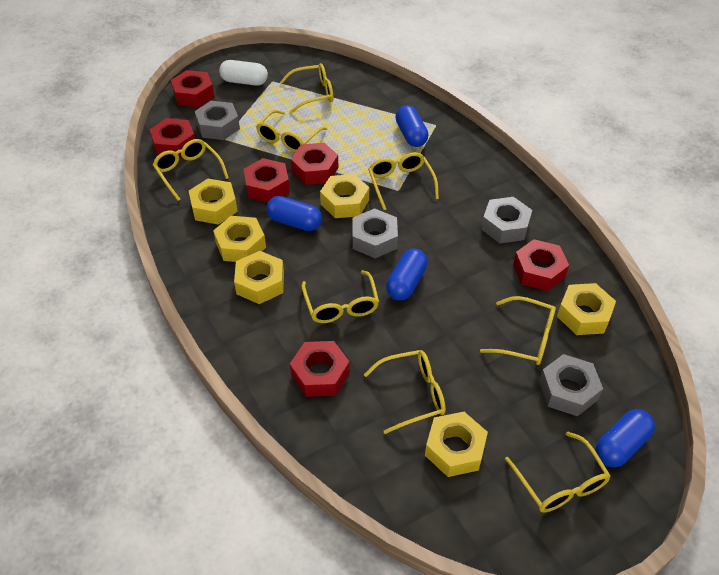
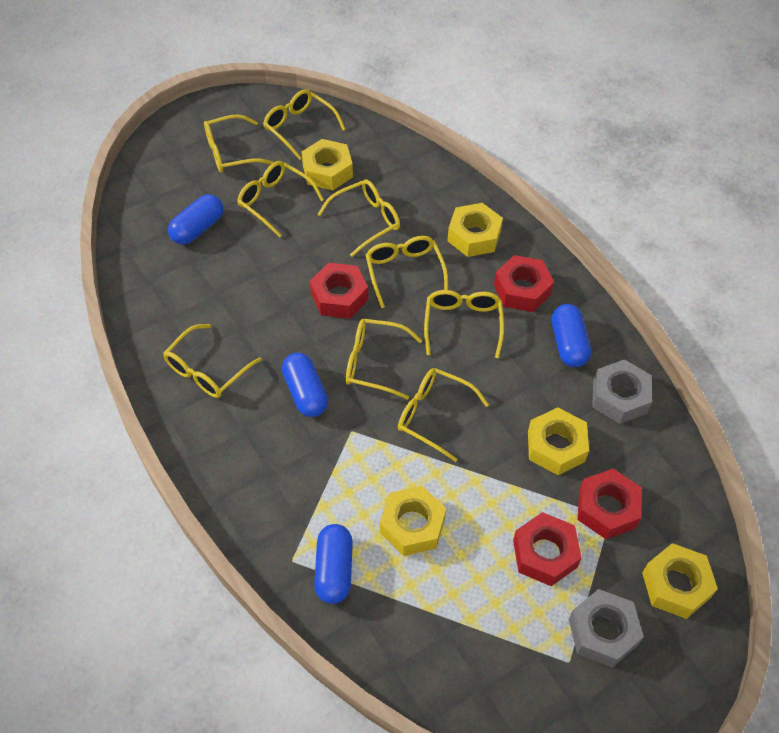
grey nut: 4 -> 2
red nut: 6 -> 4
white capsule: 1 -> 0
yellow glasses: 8 -> 9
yellow nut: 6 -> 5

